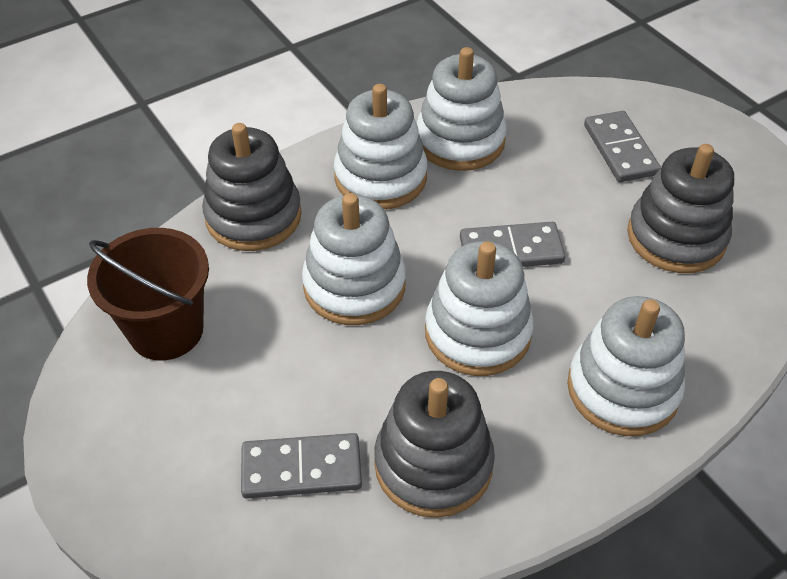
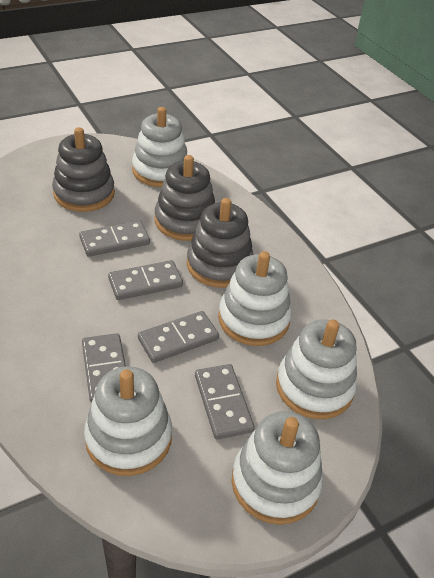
brown bucket: 1 -> 0
grey domino: 3 -> 5

